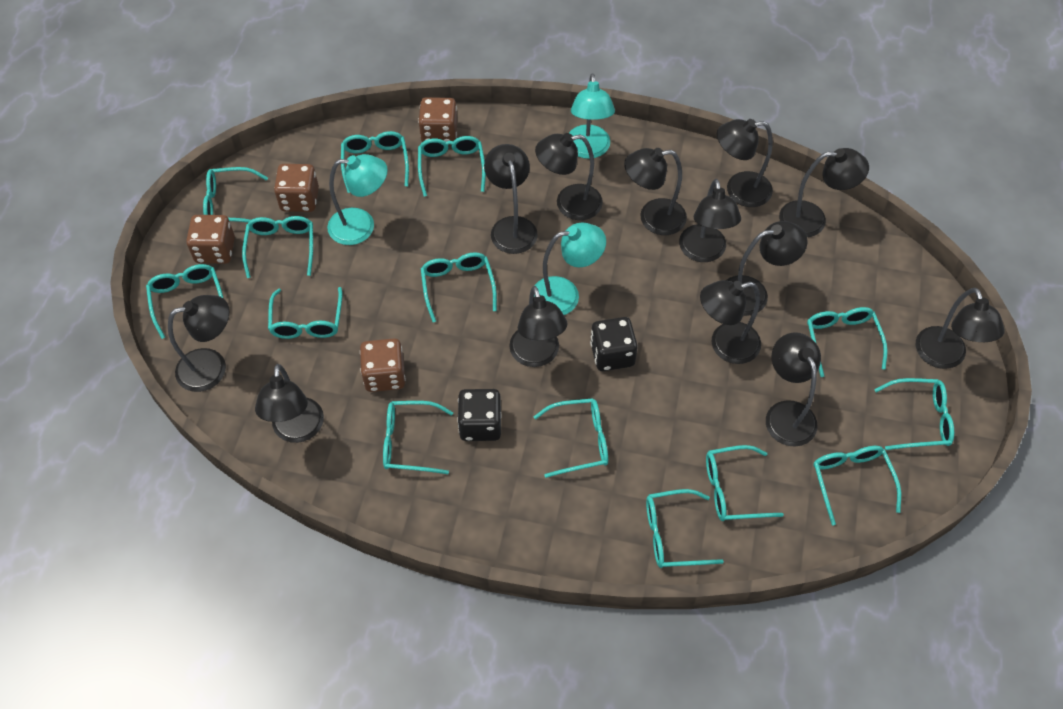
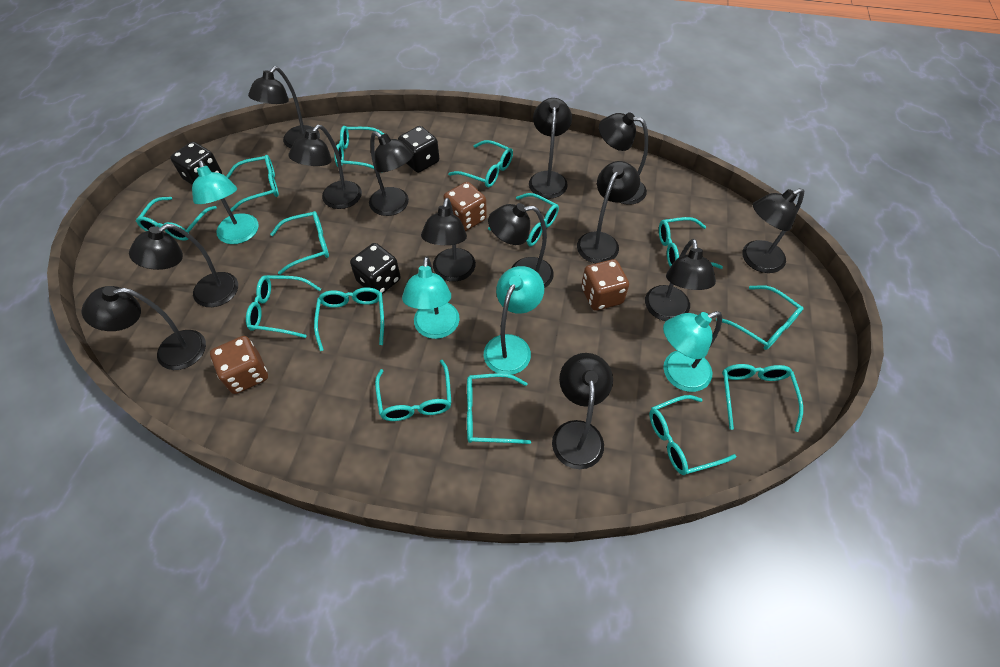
black dice: 2 -> 3
brown dice: 4 -> 3
turquoise lamp: 3 -> 4

